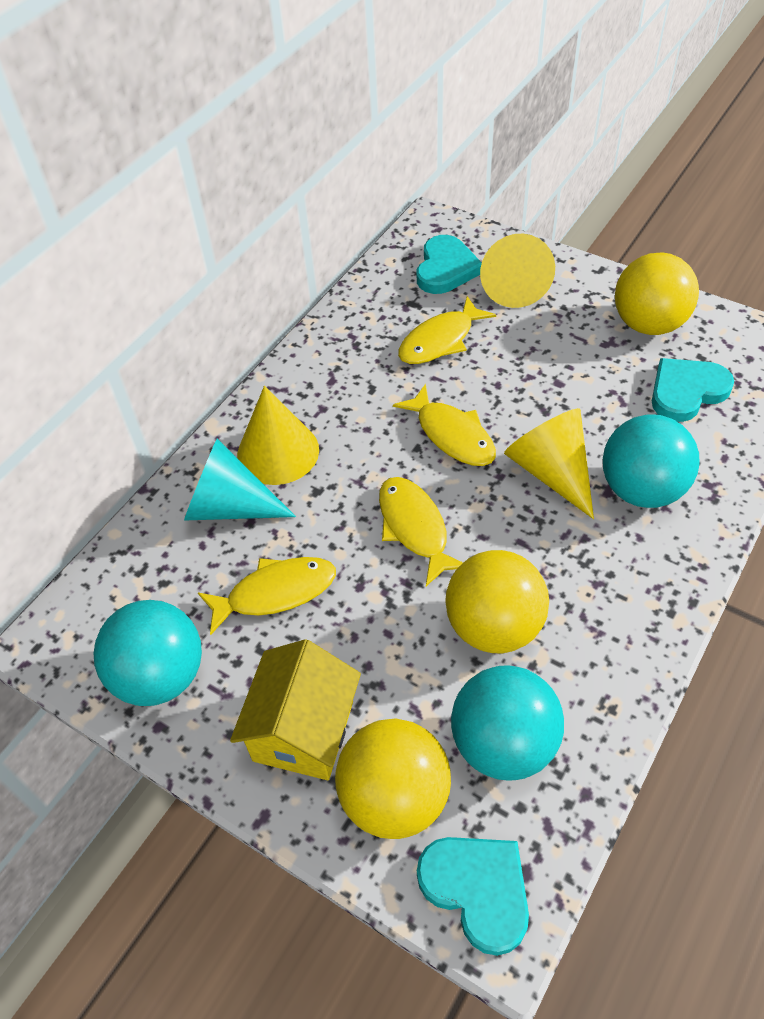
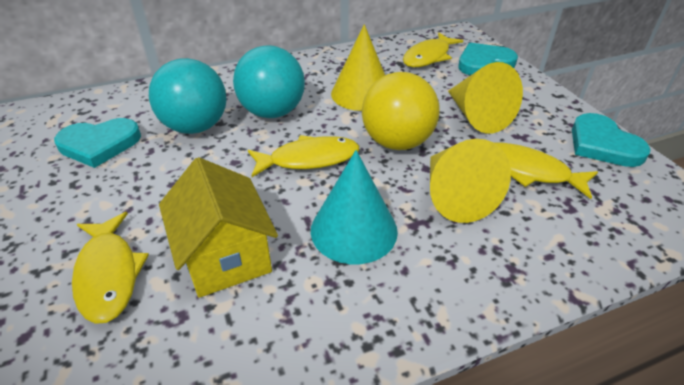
turquoise ball: 3 -> 2
yellow ball: 3 -> 1

